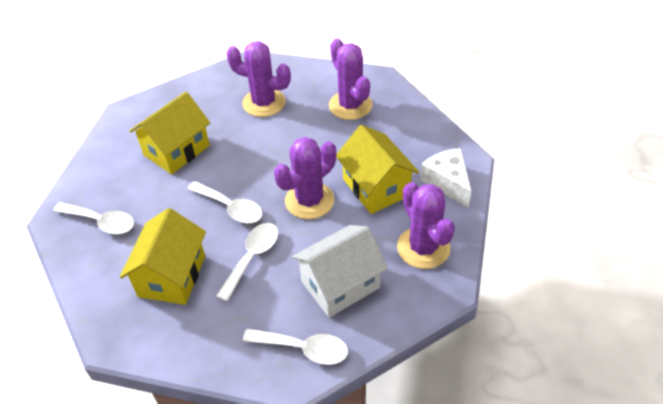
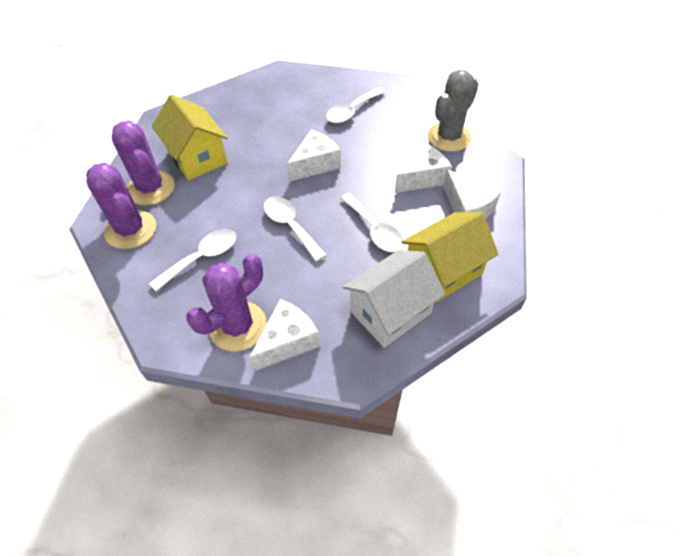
grey cactus: 0 -> 1
purple cactus: 4 -> 3
white cheese: 1 -> 4
yellow house: 3 -> 2

